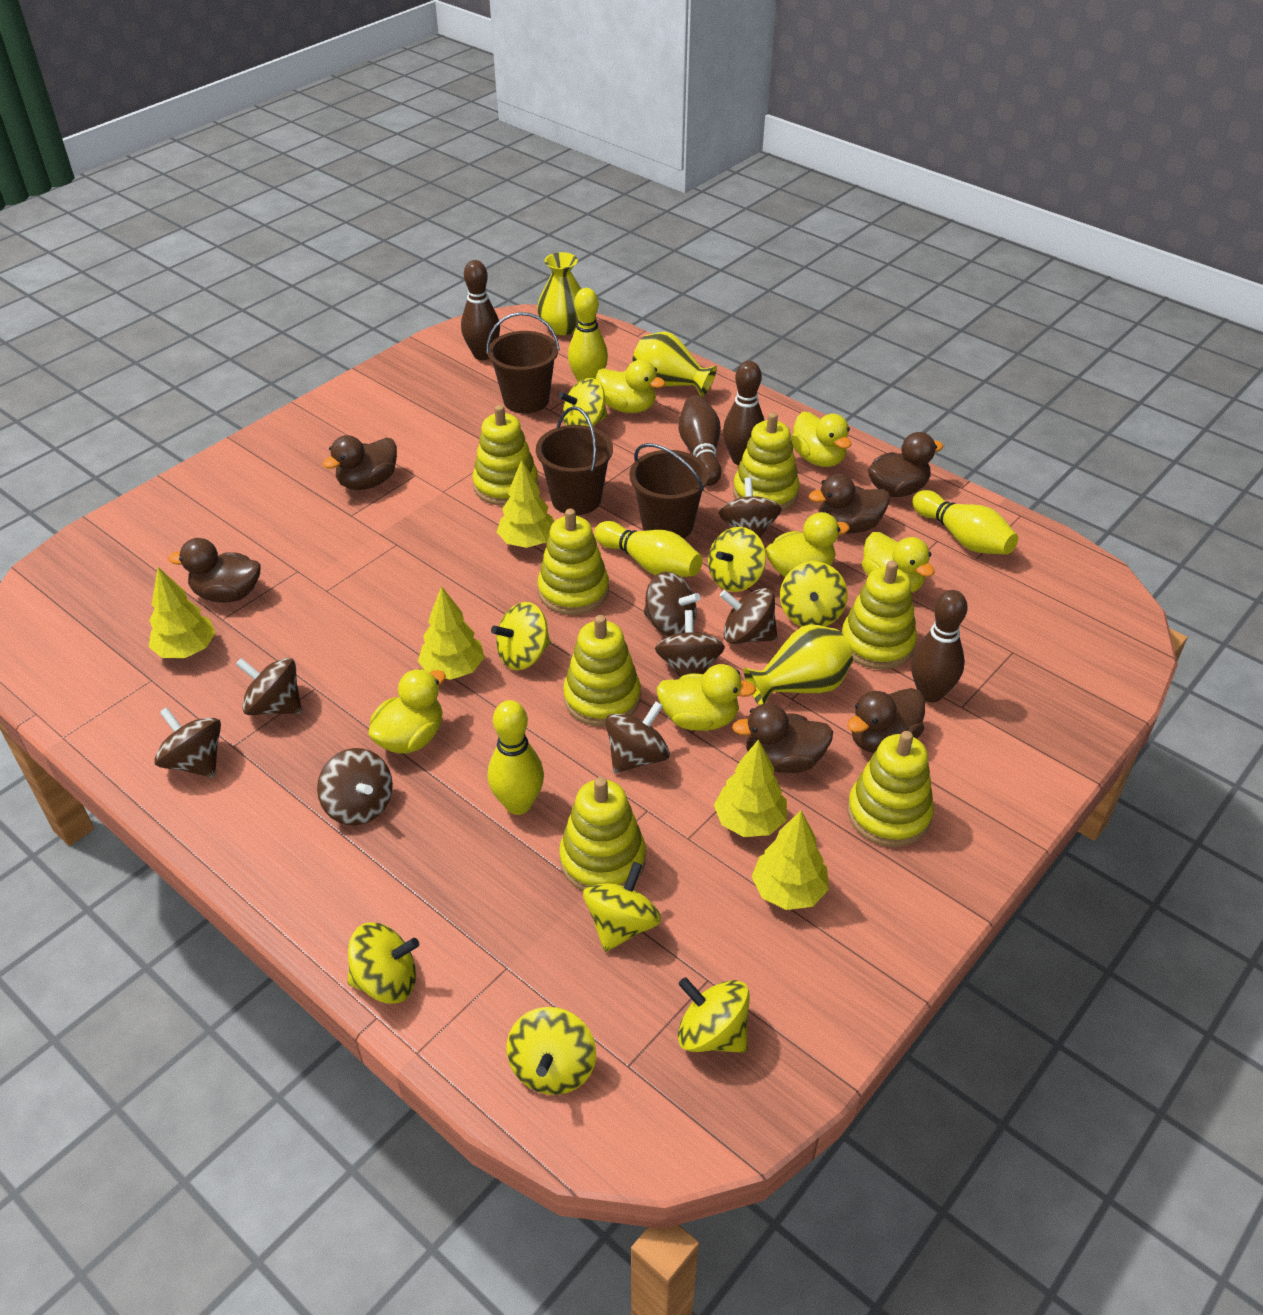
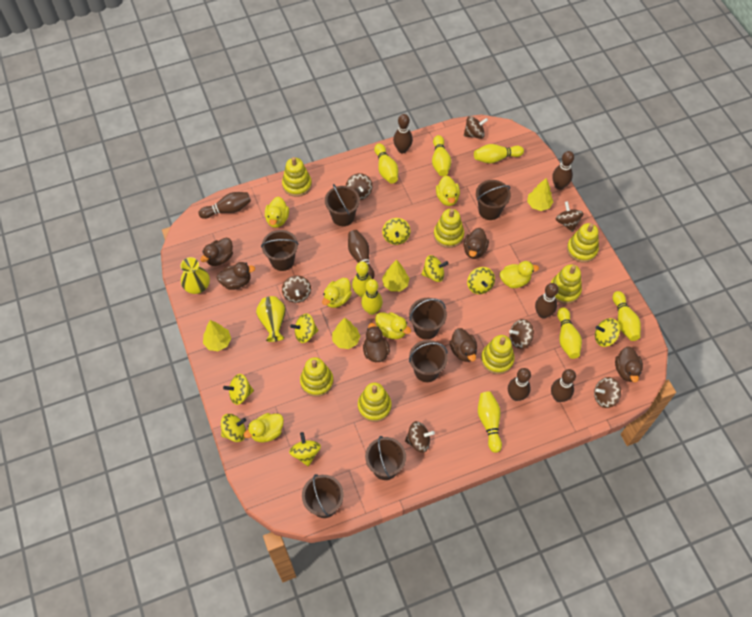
brown bowling pin: 4 -> 7
brown bucket: 3 -> 7
brown spinning top: 8 -> 7
yellow bowling pin: 4 -> 8
yellow tree: 5 -> 4
yellow vase: 3 -> 2

